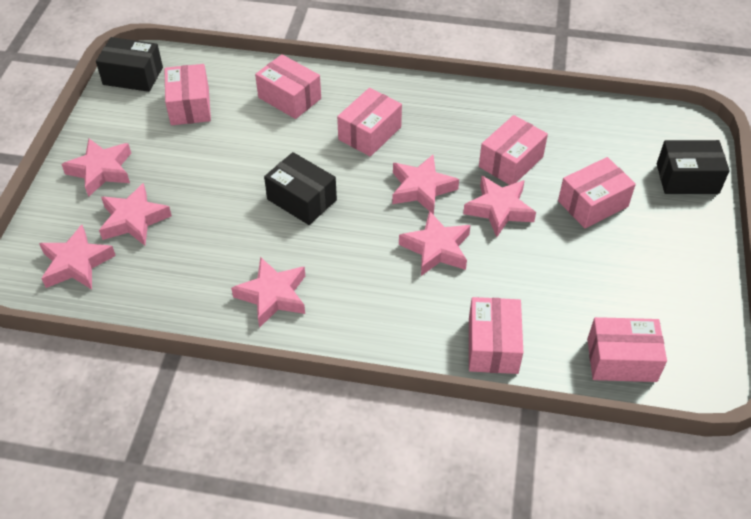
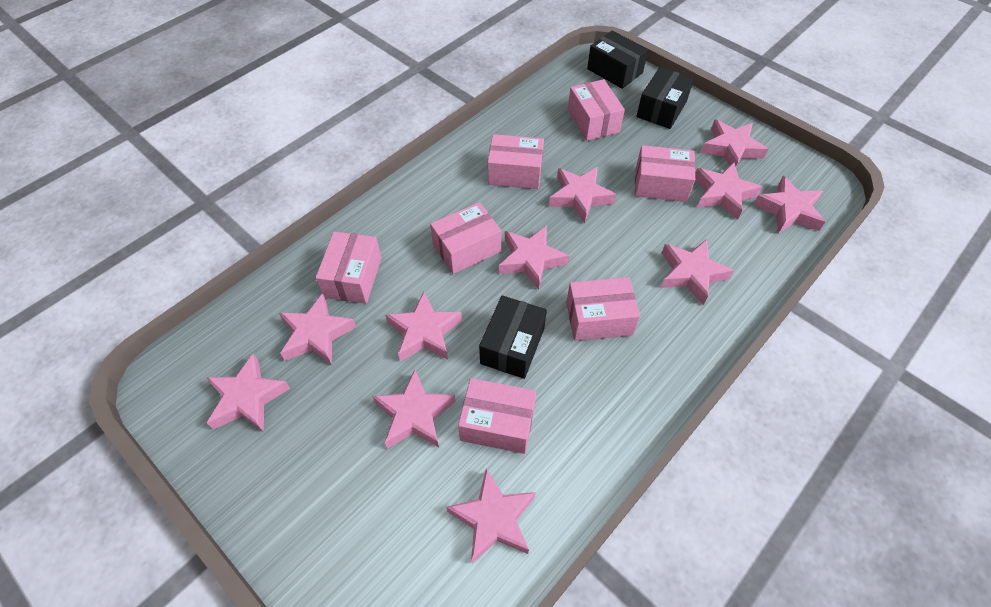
pink star: 7 -> 11

